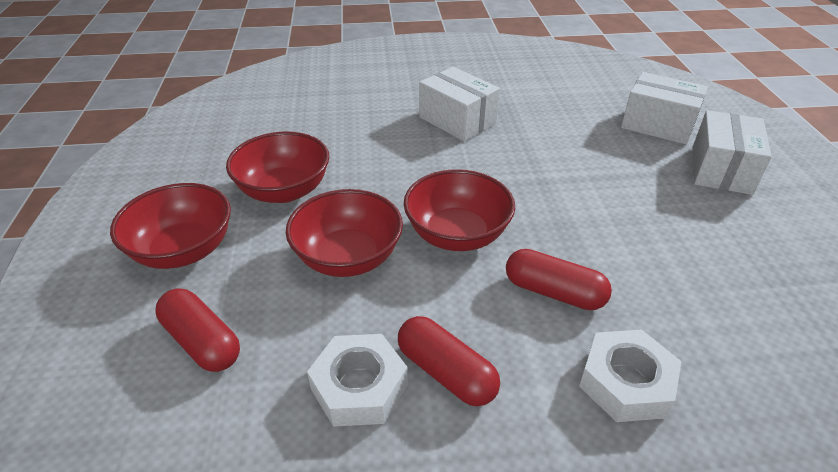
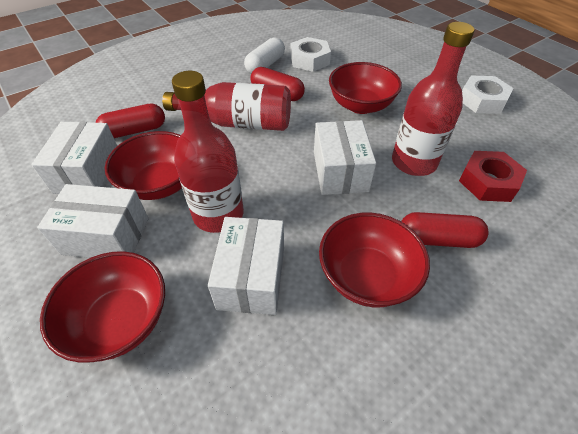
red bottle: 0 -> 3
red nut: 0 -> 1
white box: 3 -> 4
white capsule: 0 -> 1

